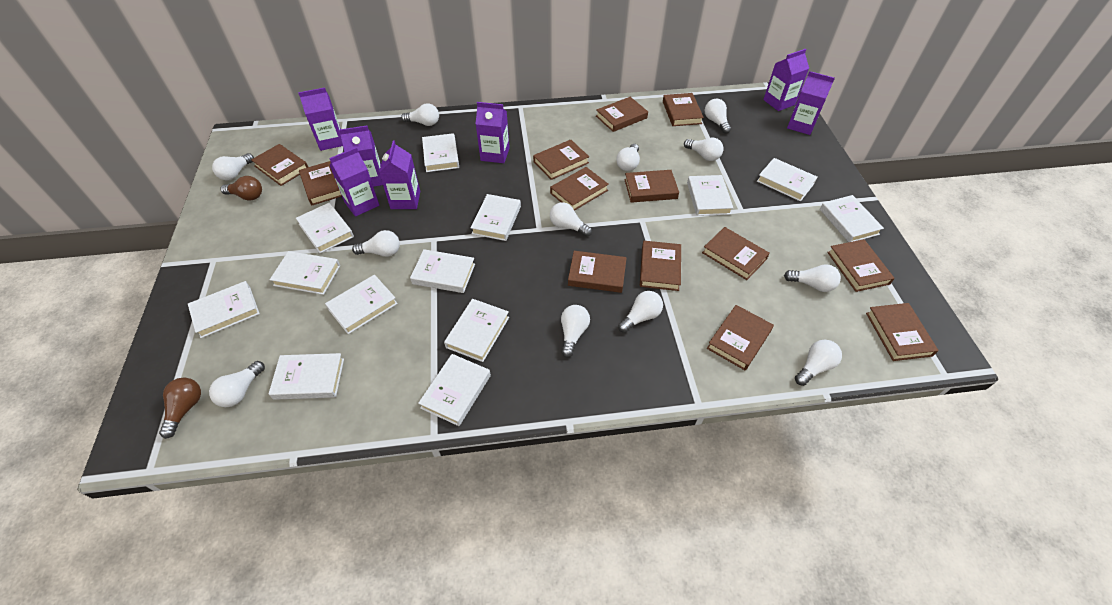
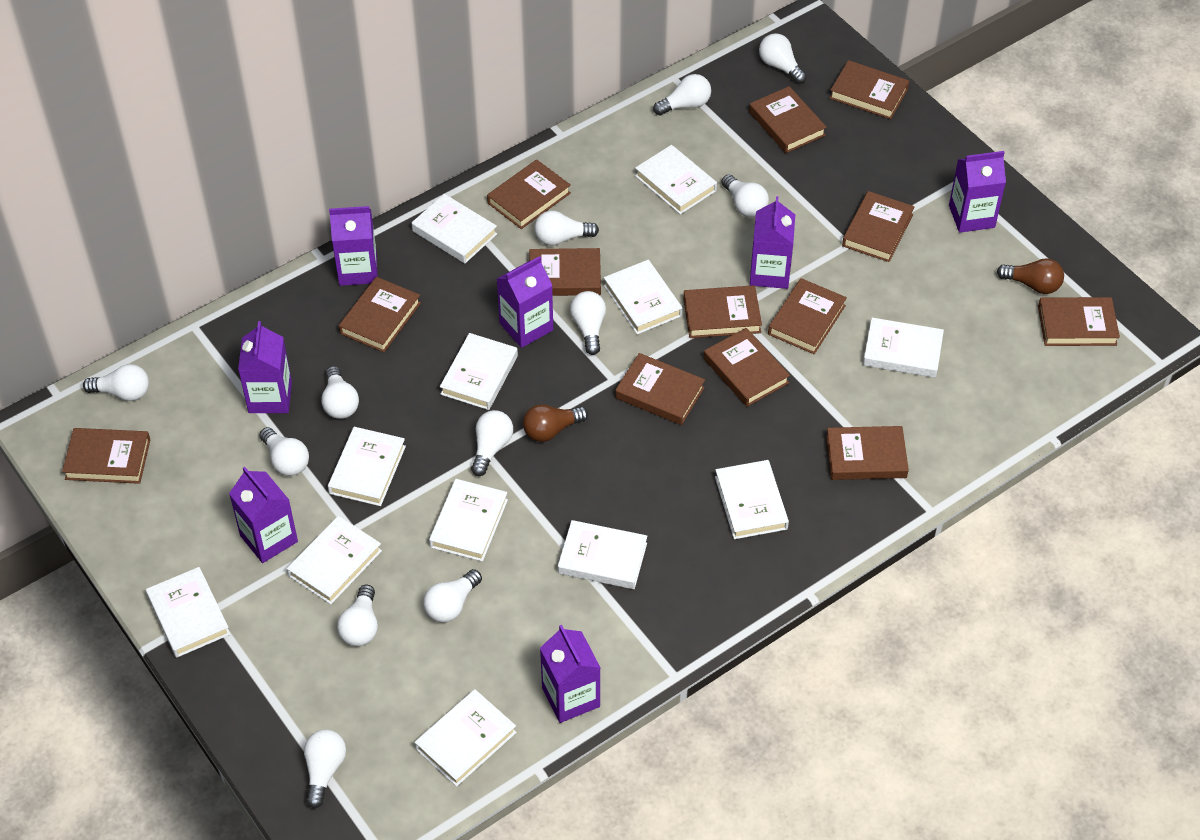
white book: 13 -> 12

